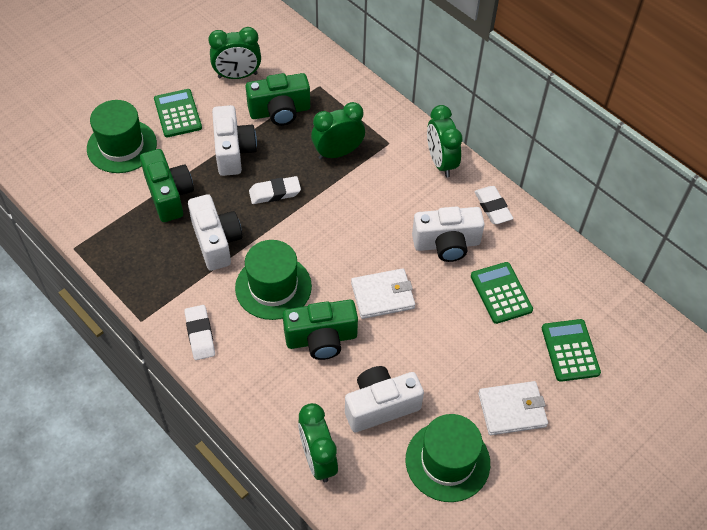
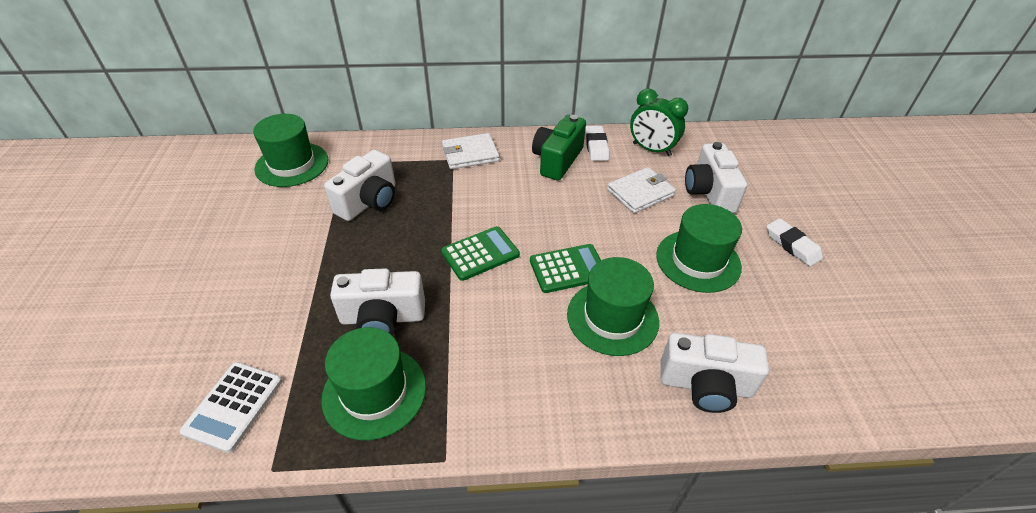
green calculator: 3 -> 2
green camera: 3 -> 1
green clock: 4 -> 1
green hat: 3 -> 4
white calculator: 0 -> 1
white eraser: 3 -> 2

